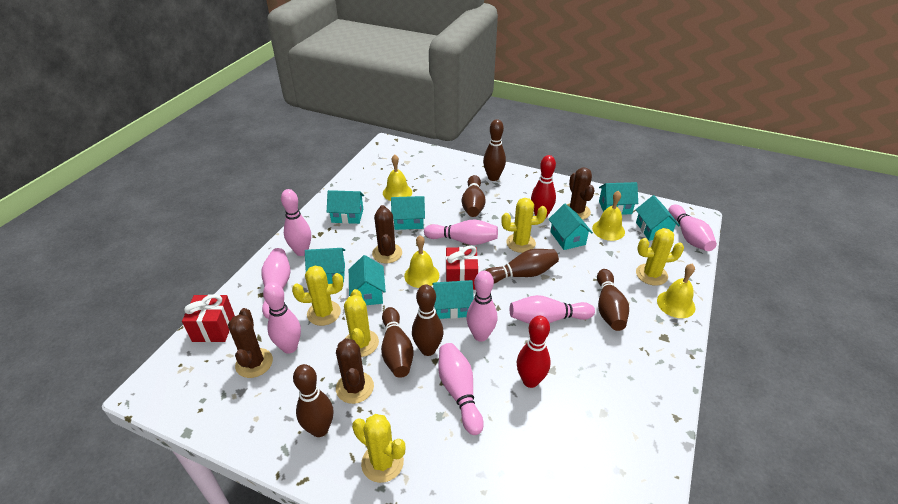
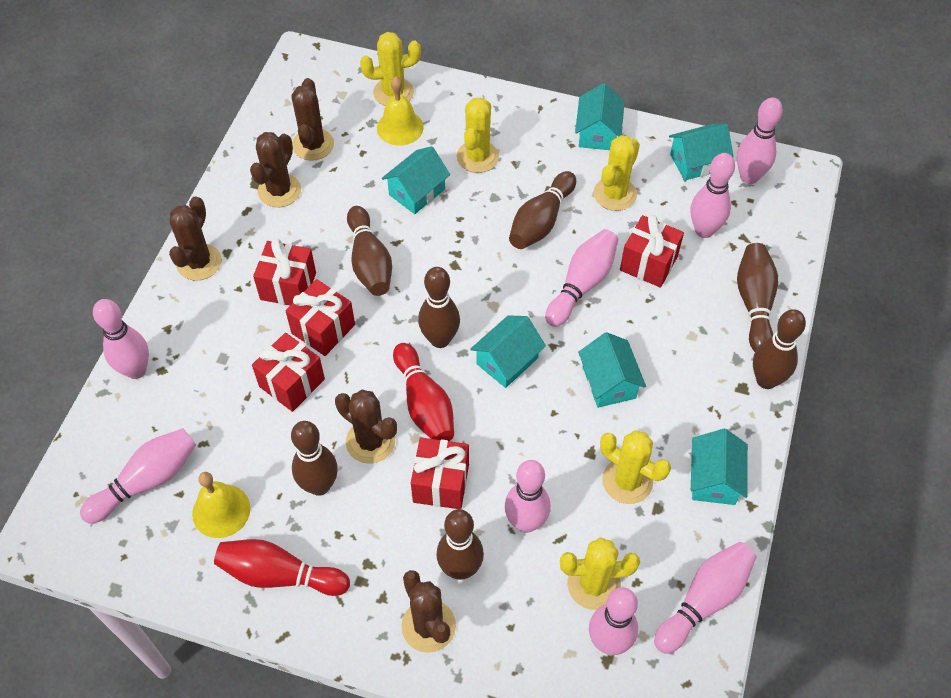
brown cactus: 4 -> 5
red gift: 2 -> 5
turquoise house: 8 -> 6
yellow bell: 4 -> 2

